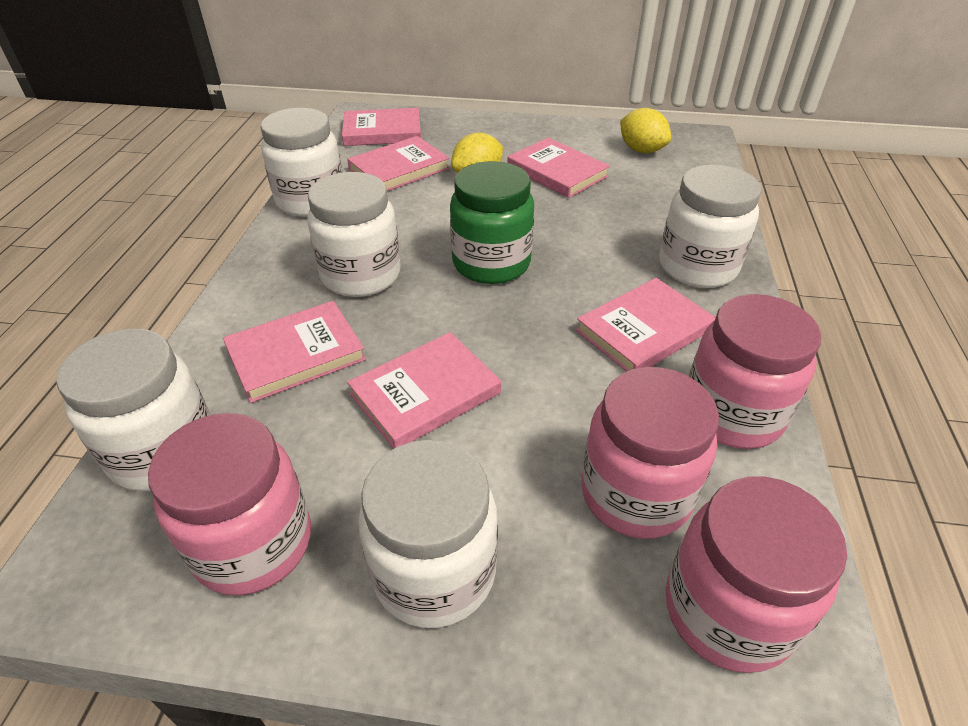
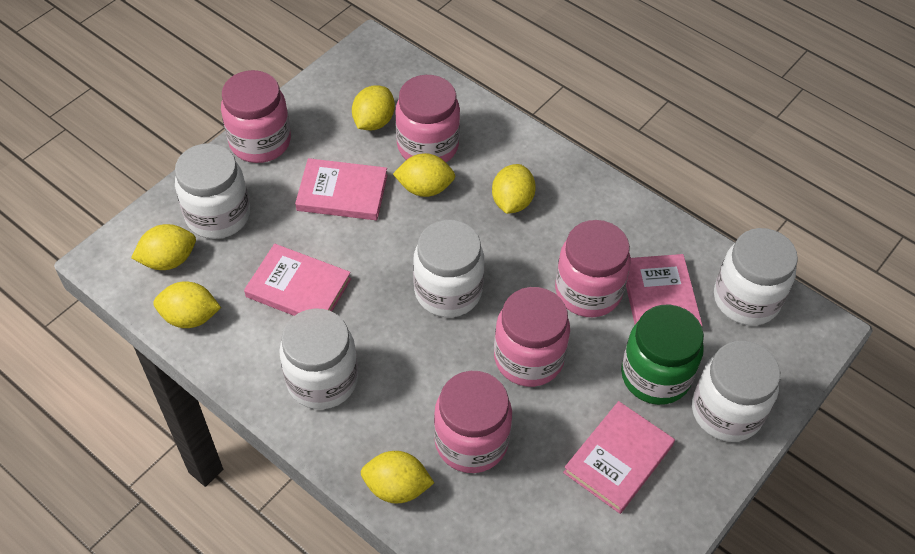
pink book: 6 -> 4
pink jar: 4 -> 5
yellow lemon: 2 -> 6

